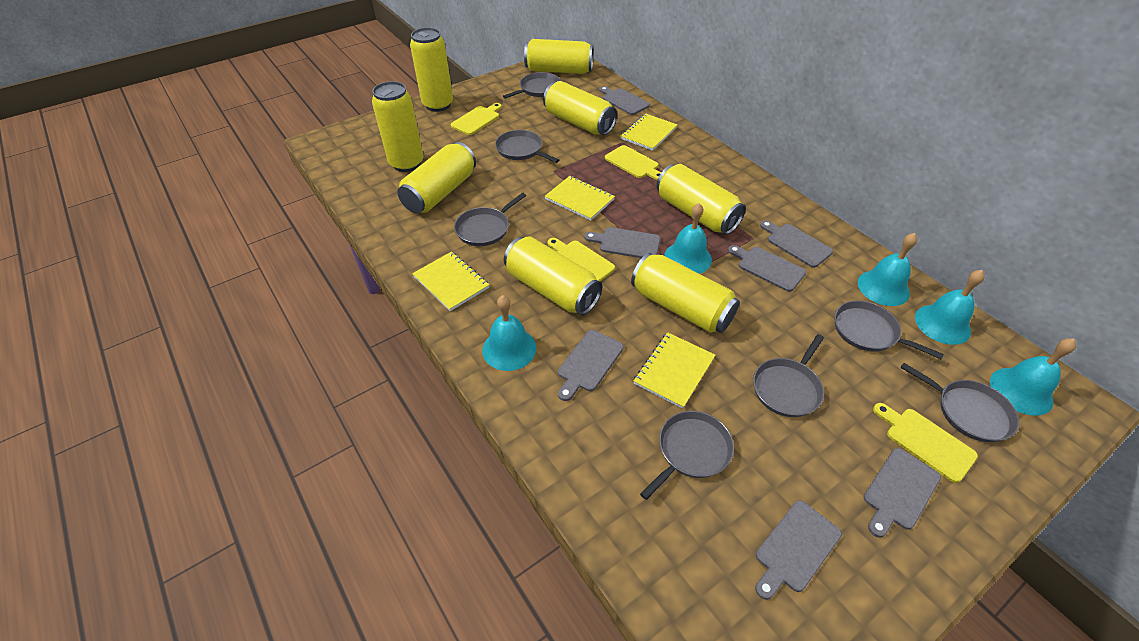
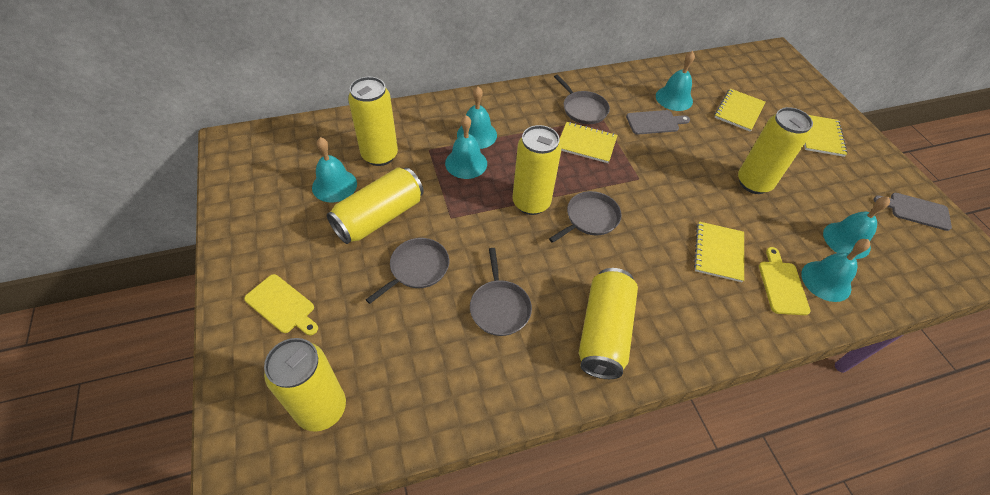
grey cutting board: 7 -> 2
grey pan: 7 -> 4
turquoise bell: 5 -> 6
yellow can: 8 -> 6
yellow cutting board: 4 -> 2

